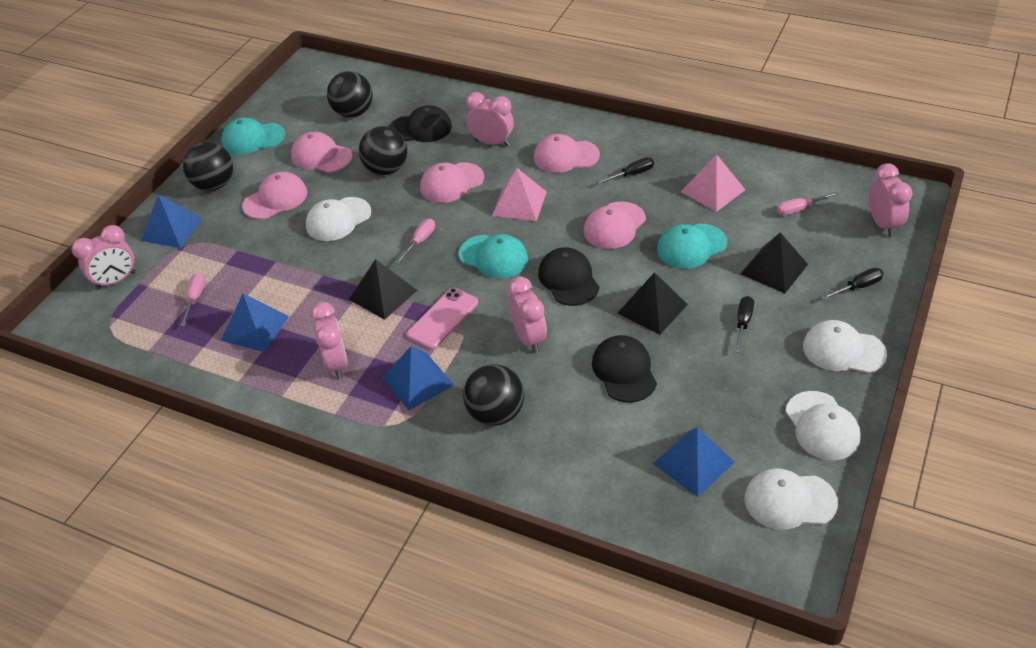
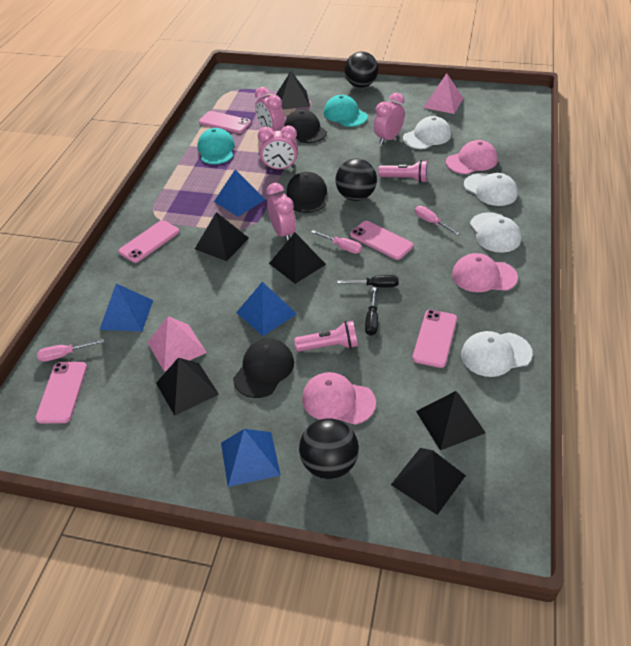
black ball: 4 -> 3
black pyramid: 3 -> 6
black screwdriver: 3 -> 2
pink cap: 5 -> 3
pink clock: 5 -> 4
pink flashlight: 0 -> 2
pink phone: 1 -> 5
turquoise cap: 3 -> 2

